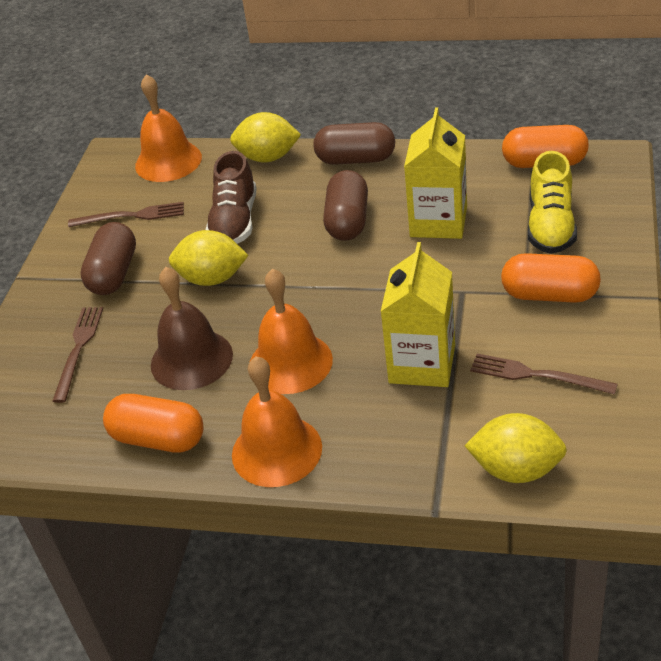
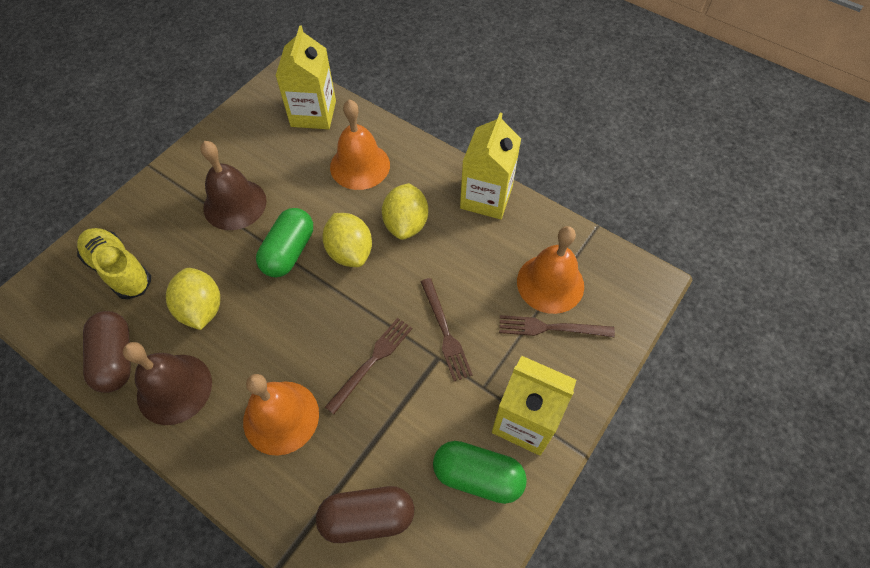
brown bell: 1 -> 2
brown capsule: 3 -> 2
brown shoe: 1 -> 0
green capsule: 0 -> 2
orange capsule: 3 -> 0
yellow carton: 2 -> 3

